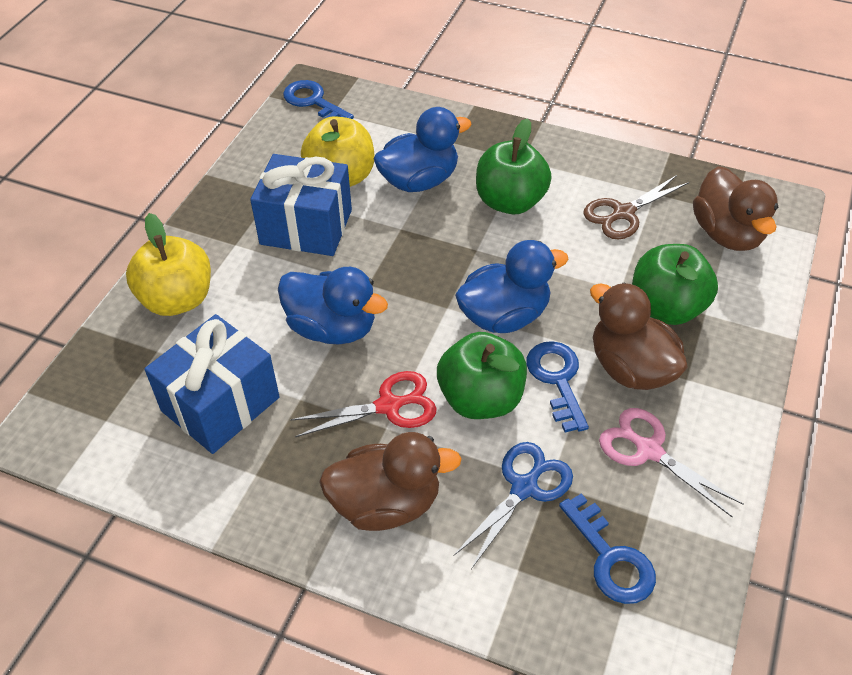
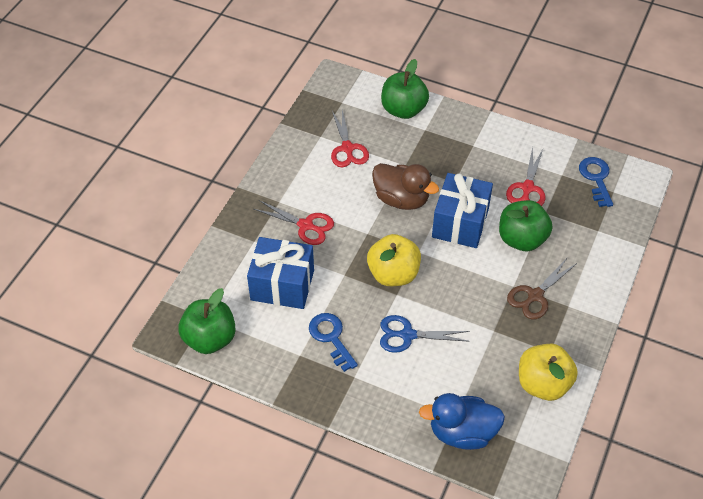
blue duck: 3 -> 1
blue key: 3 -> 2
brown duck: 3 -> 1
pink scissors: 1 -> 0
red scissors: 1 -> 3

